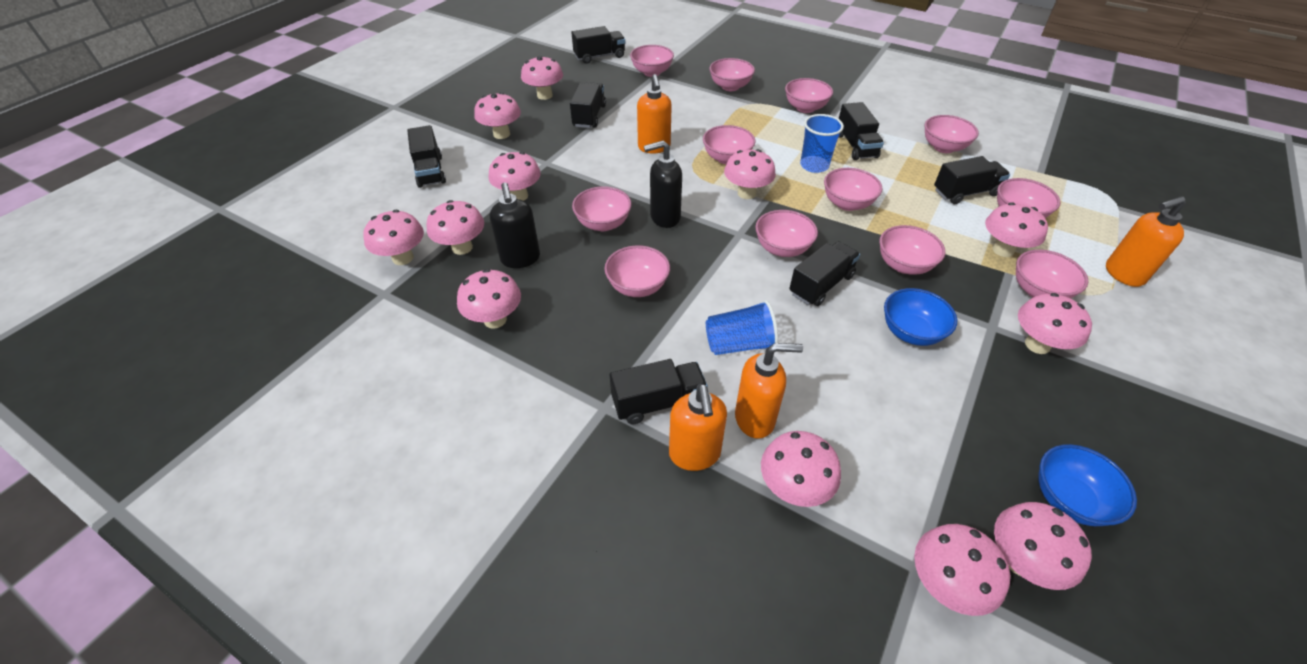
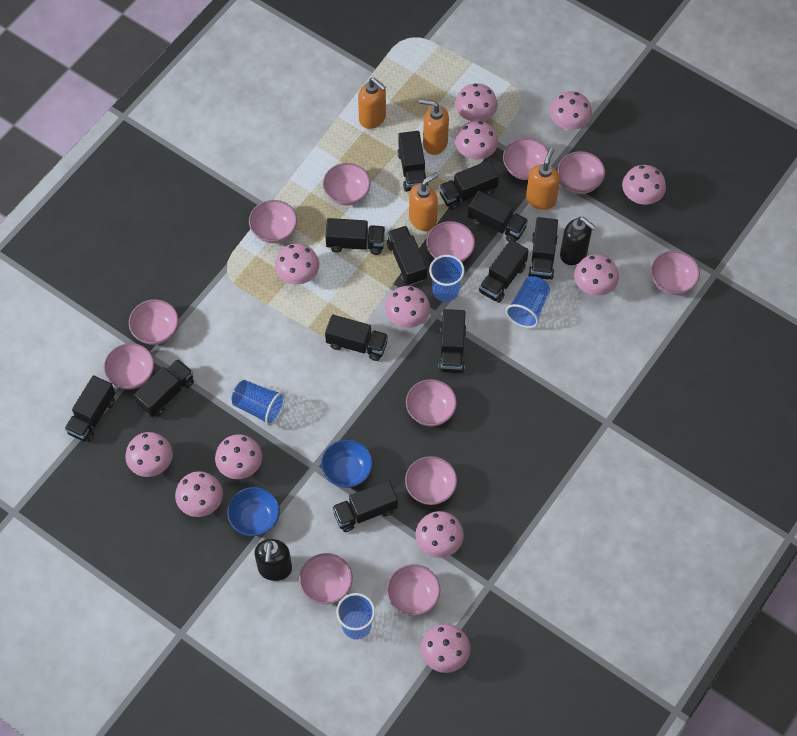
black truck: 7 -> 12
blue cup: 2 -> 4

